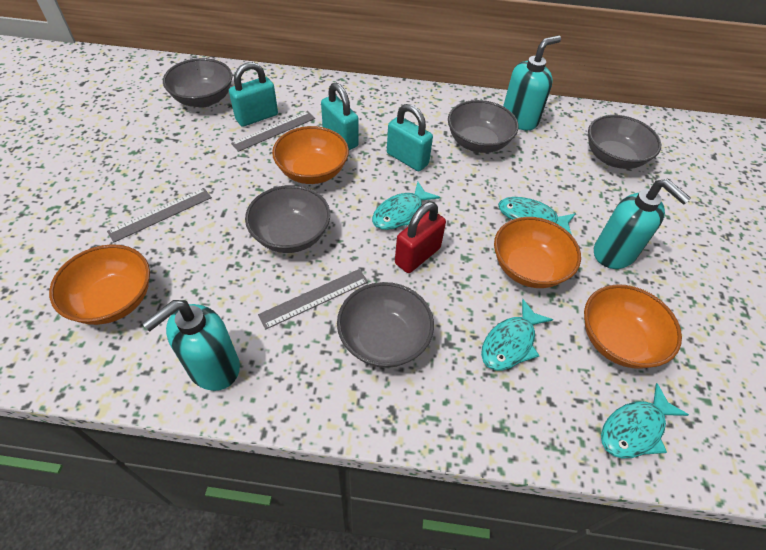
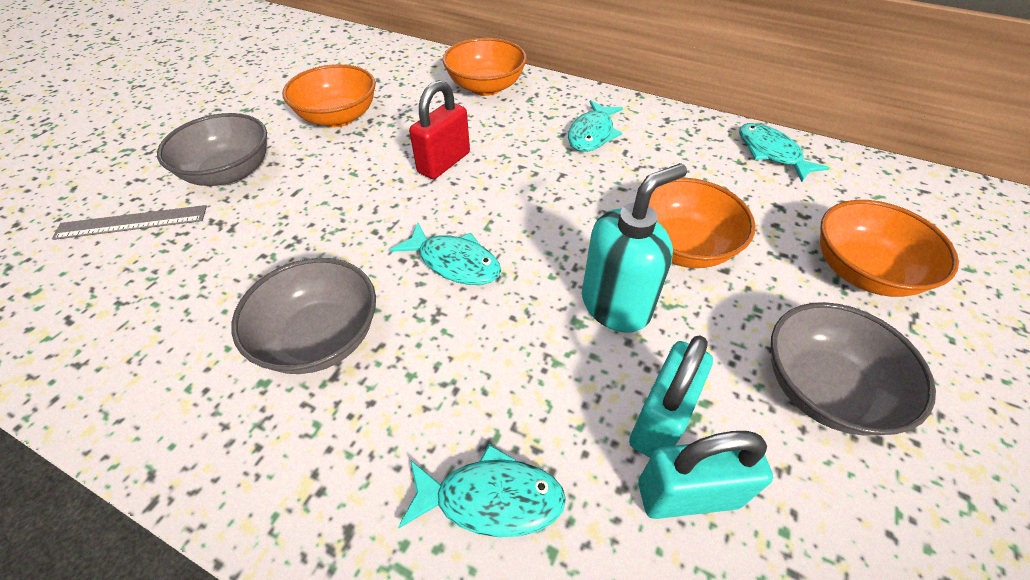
grey bowl: 5 -> 3
grey ruler: 3 -> 1
turquoise padlock: 3 -> 2
turquoise soap dispenser: 3 -> 1

